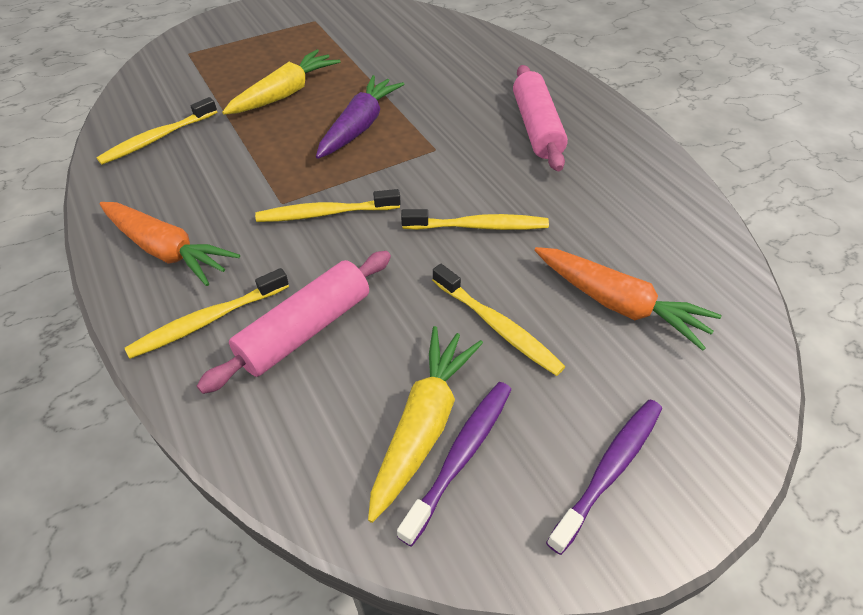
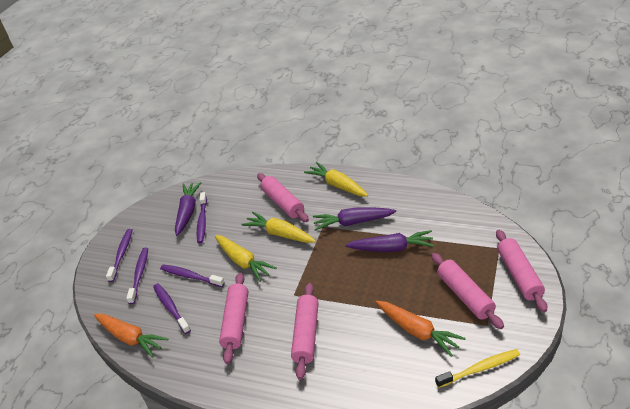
pink rolling pin: 2 -> 5
purple carrot: 1 -> 3
purple toothbrush: 2 -> 5
yellow carrot: 2 -> 3
yellow toothbrush: 5 -> 1

